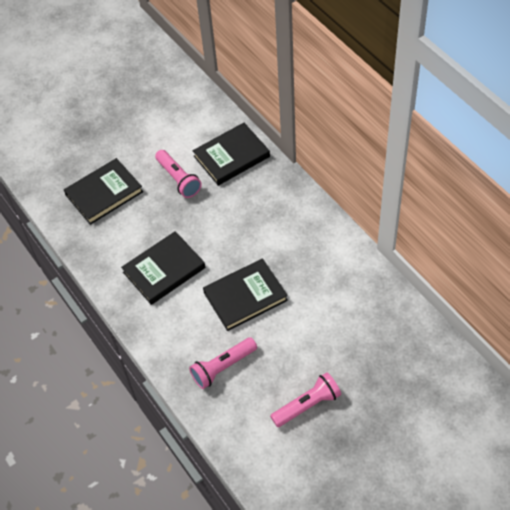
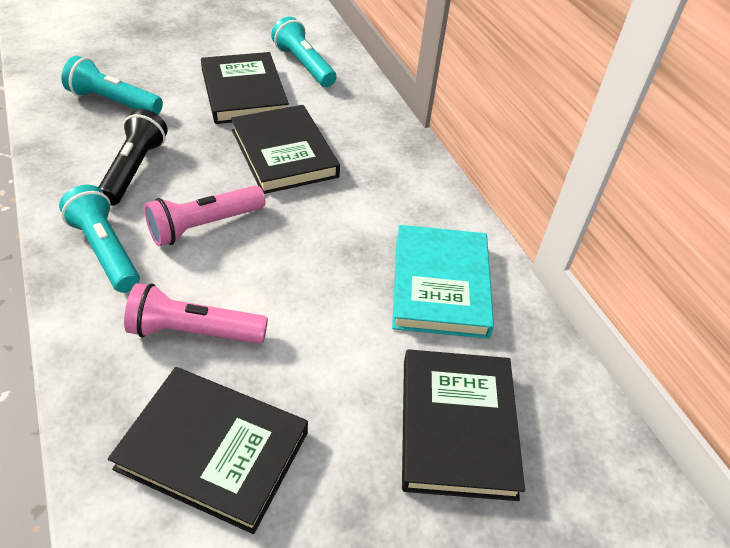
black flashlight: 0 -> 1
pink flashlight: 3 -> 2
turquoise book: 0 -> 1
turquoise flashlight: 0 -> 3

